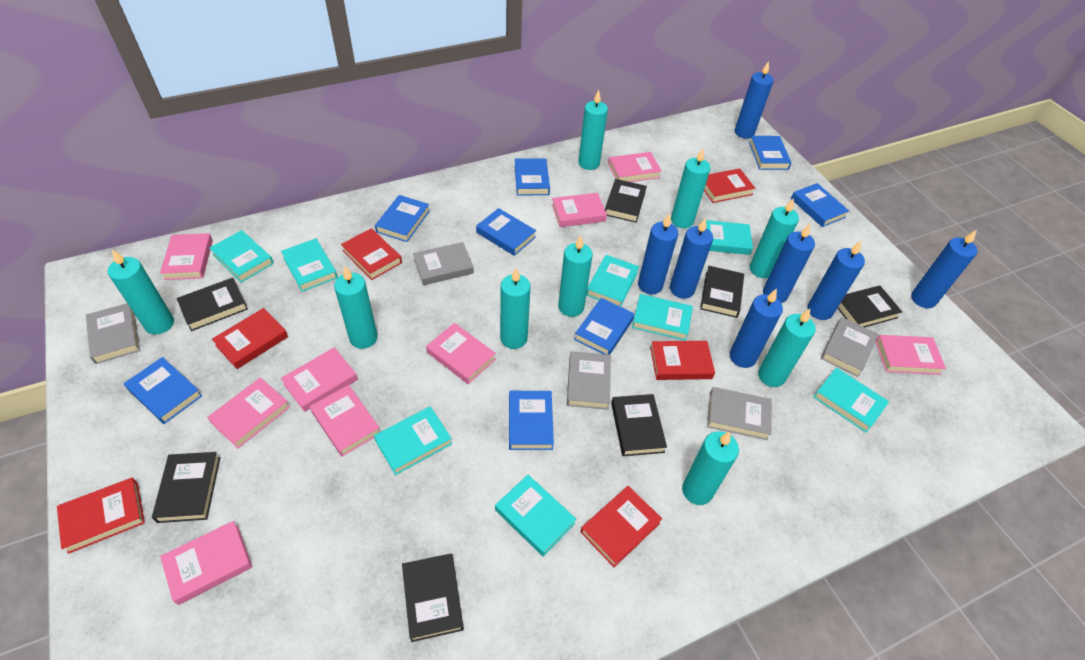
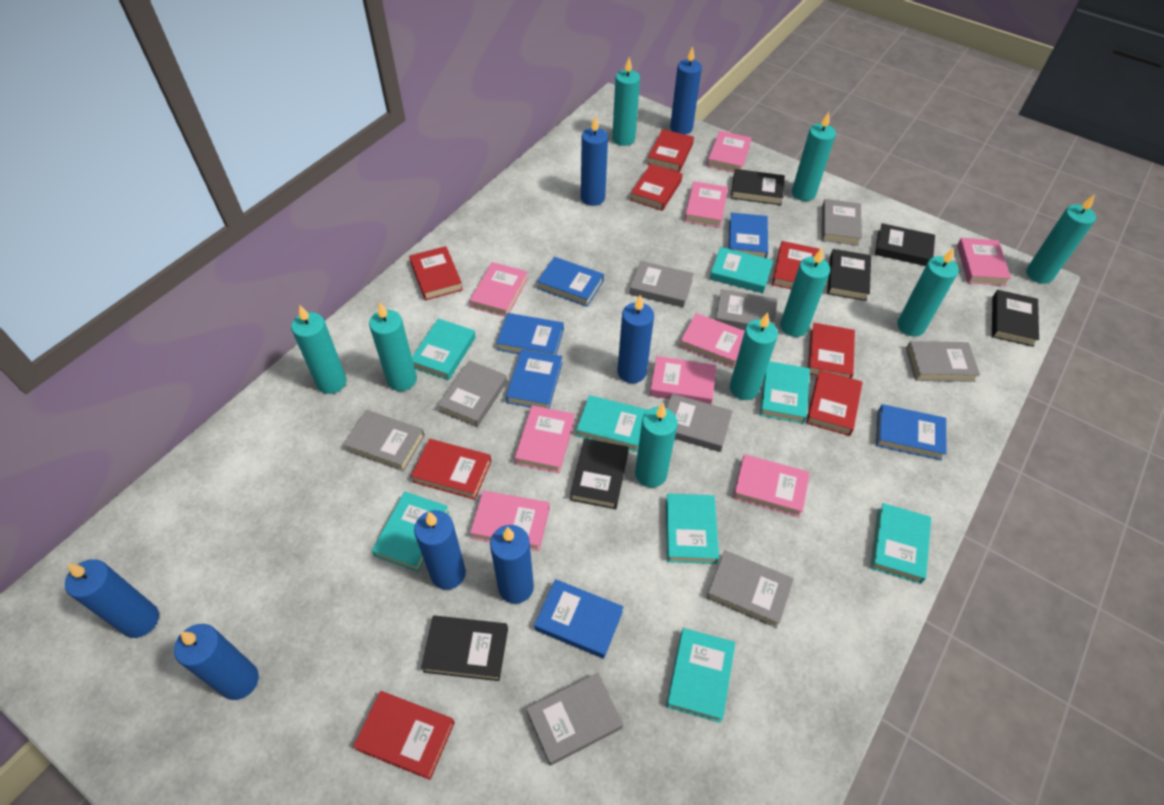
black book: 7 -> 6
blue book: 8 -> 6
grey book: 5 -> 9
red book: 6 -> 8

